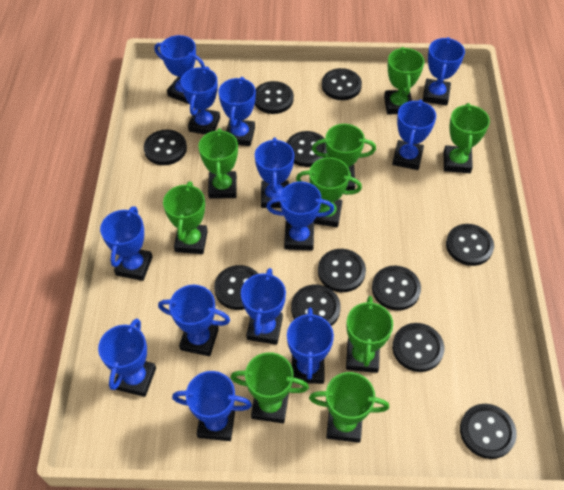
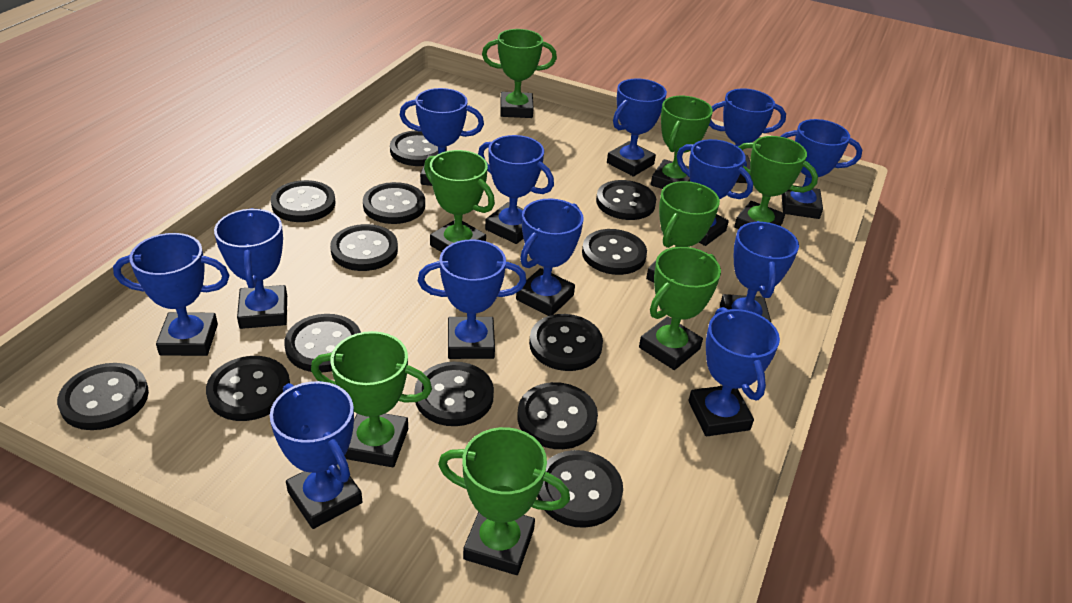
black button: 11 -> 13
green trophy: 9 -> 8

